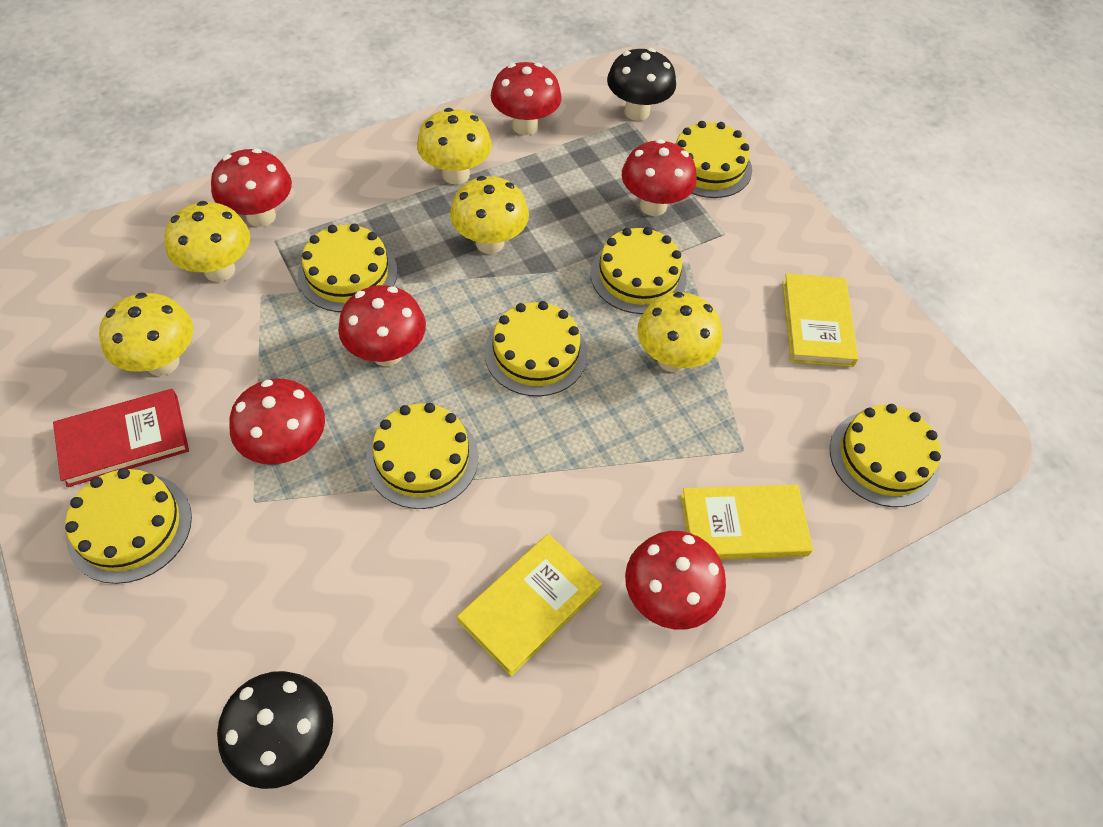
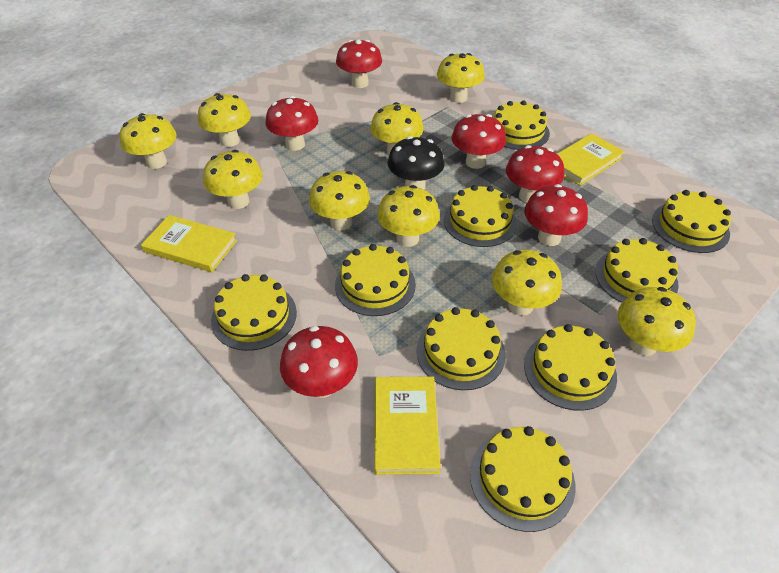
black mushroom: 2 -> 1
red book: 1 -> 0
yellow cake: 7 -> 9
yellow mushroom: 5 -> 9

